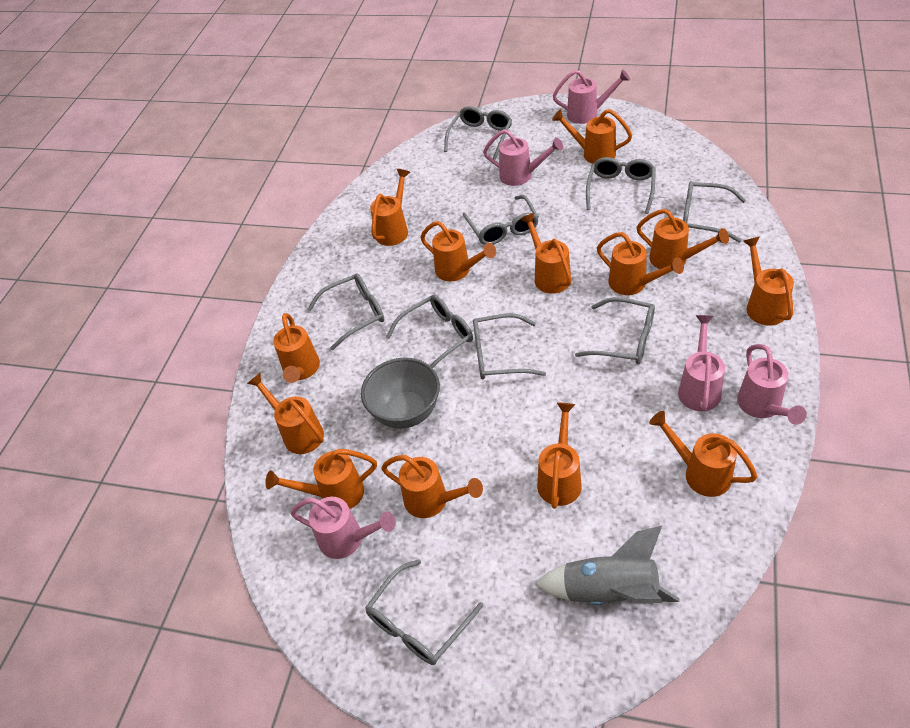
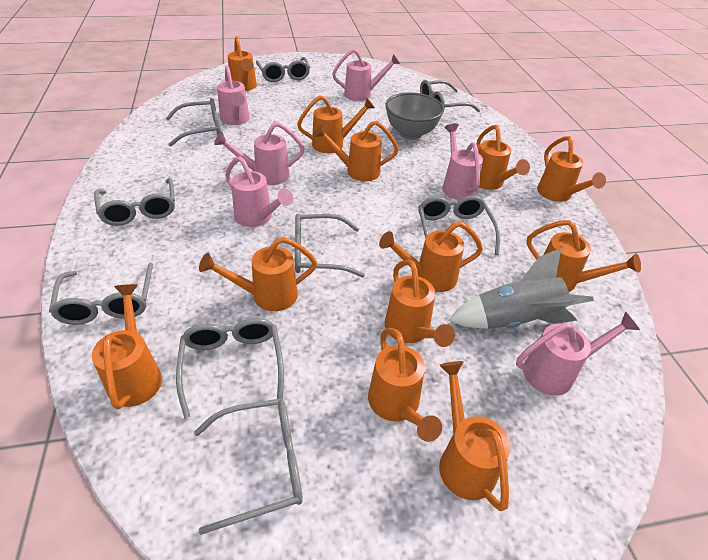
orange watering can: 13 -> 12
pink watering can: 5 -> 6

